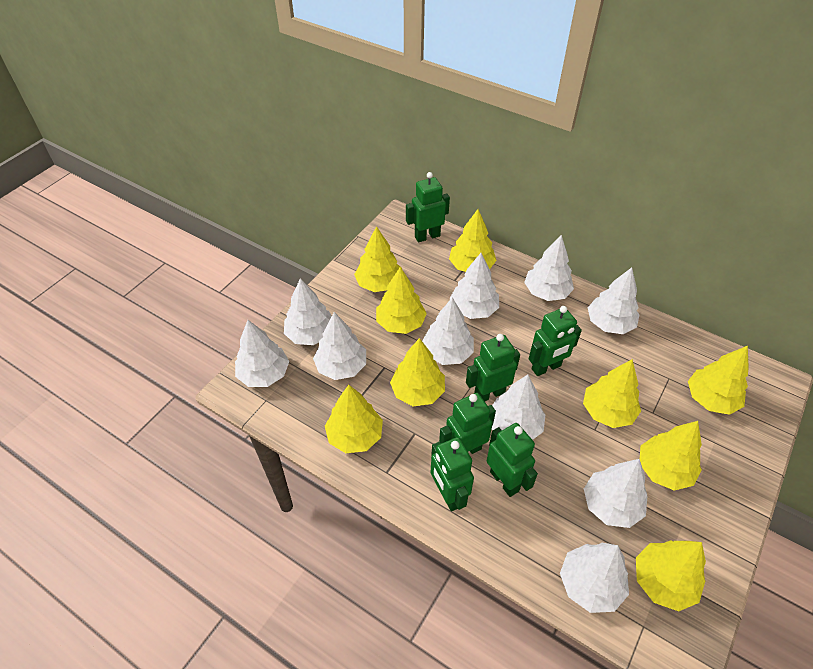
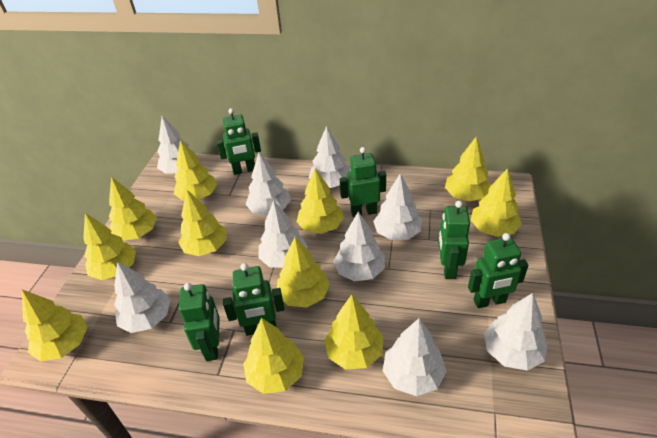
white tree: 10 -> 9
yellow tree: 9 -> 11

